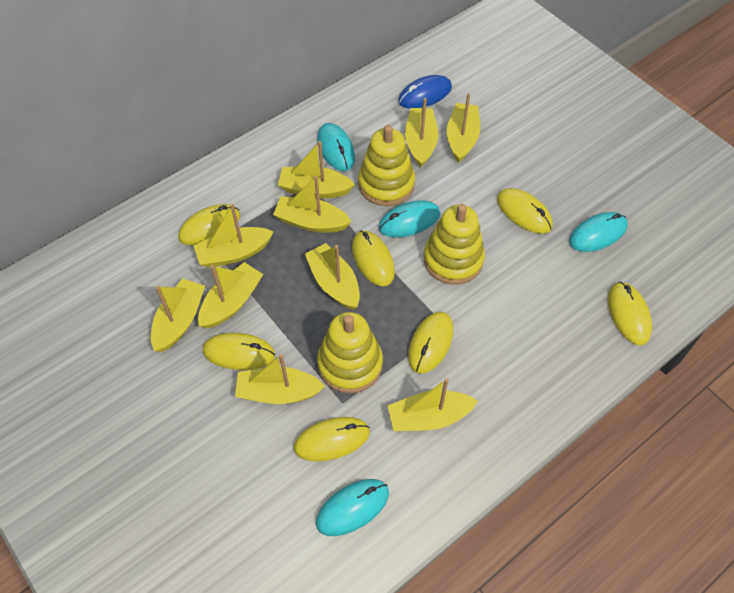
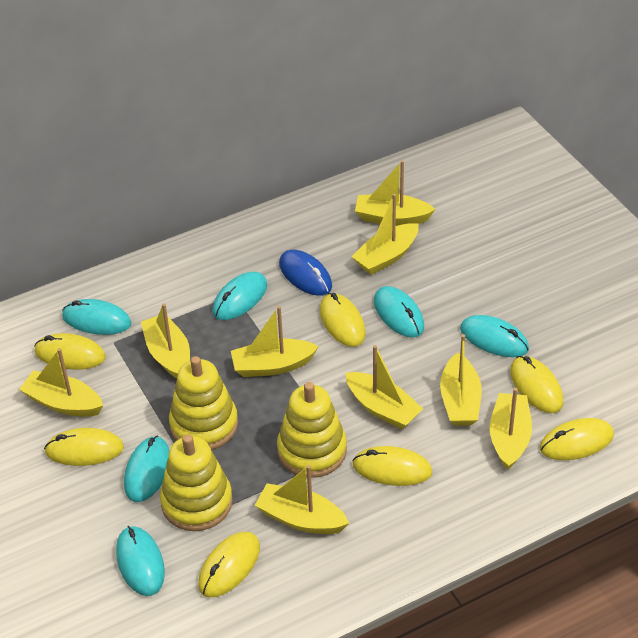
turquoise mouse: 4 -> 6
yellow boat: 10 -> 9

